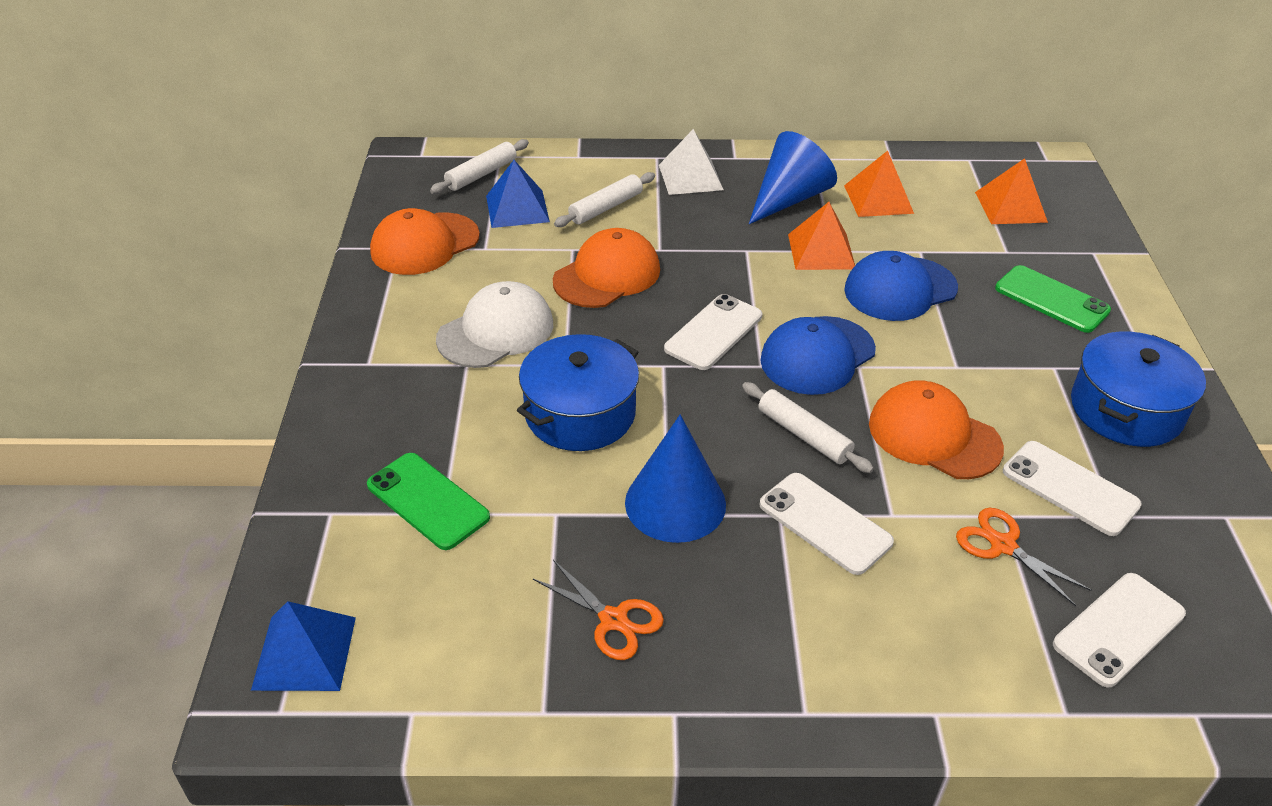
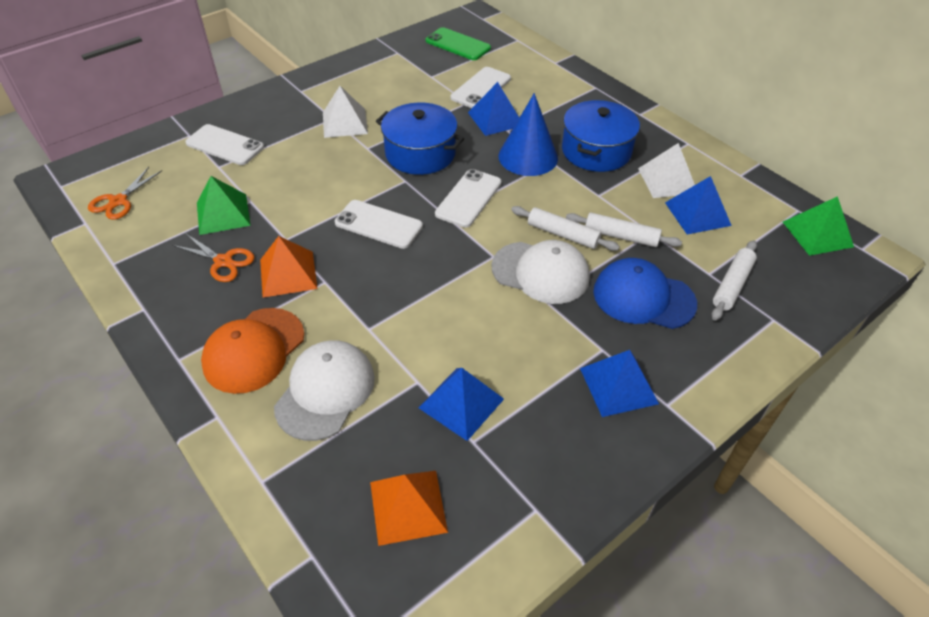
blue cap: 2 -> 1
blue cone: 2 -> 1
blue pyramid: 2 -> 4
green phone: 2 -> 1
green pyramid: 0 -> 2
orange cap: 3 -> 1
orange pyramid: 3 -> 2
white cap: 1 -> 2
white pyramid: 1 -> 2

